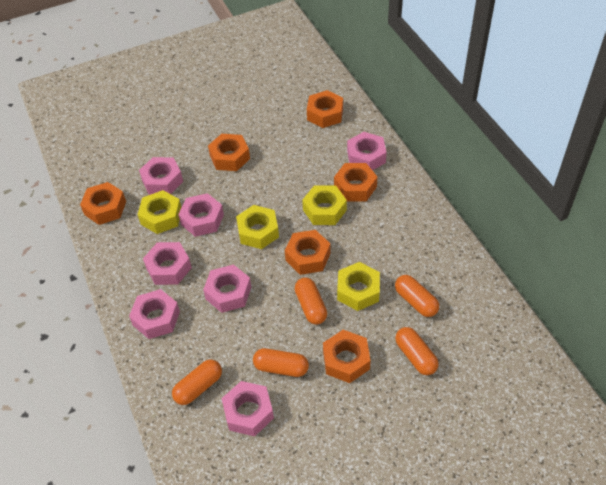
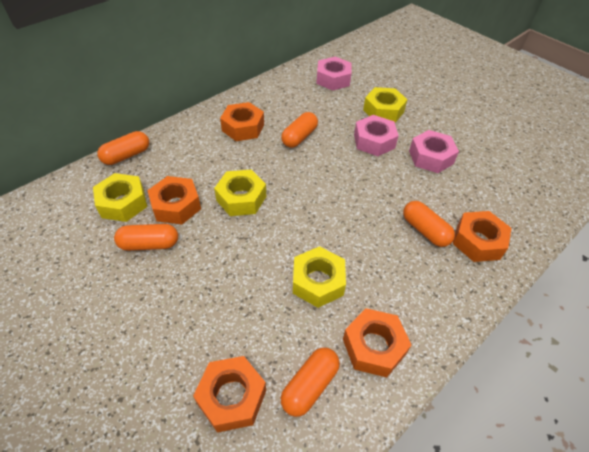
orange nut: 6 -> 5
pink nut: 7 -> 3

